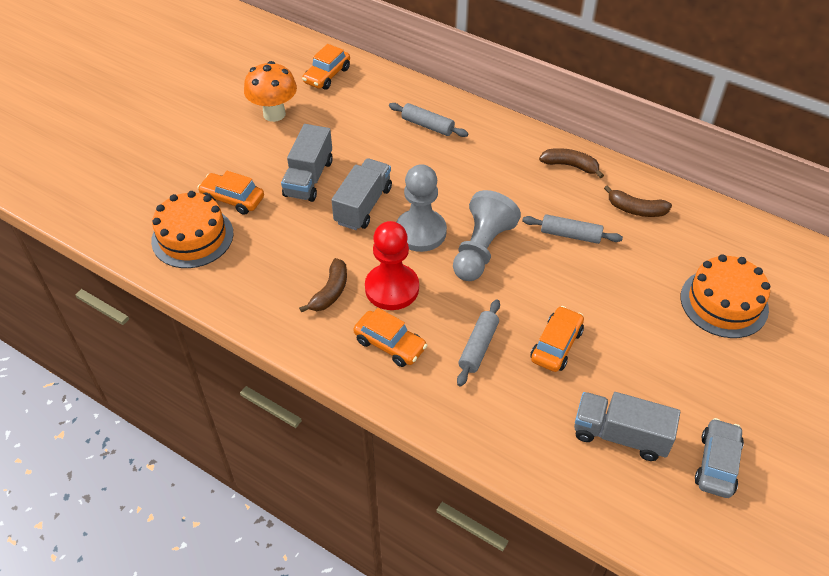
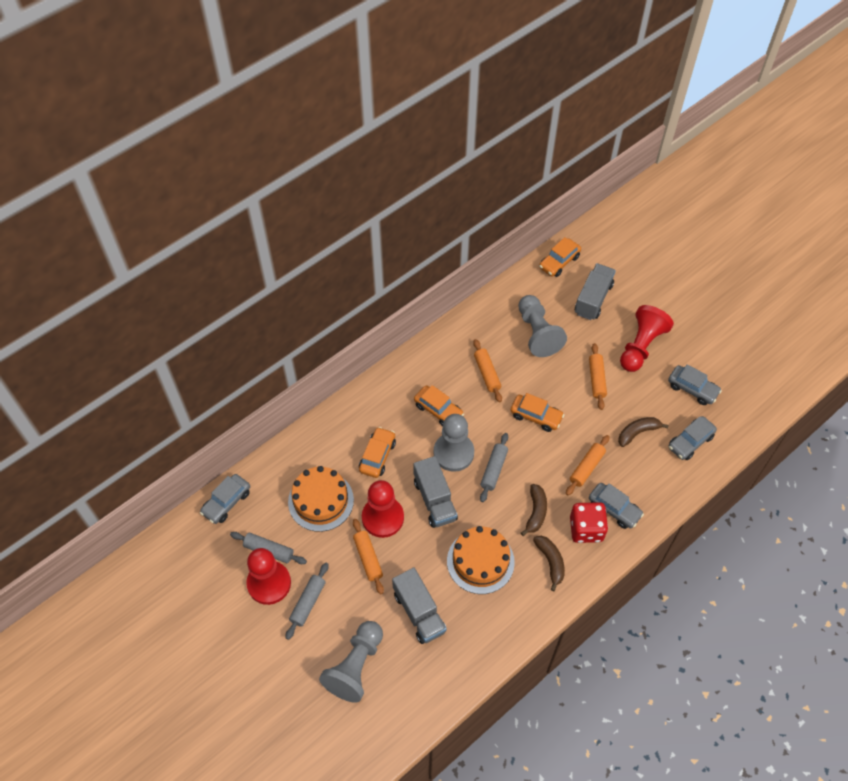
grey car: 1 -> 4
grey pawn: 2 -> 3
orange mushroom: 1 -> 0
orange rolling pin: 0 -> 4
red dice: 0 -> 1
red pawn: 1 -> 3

